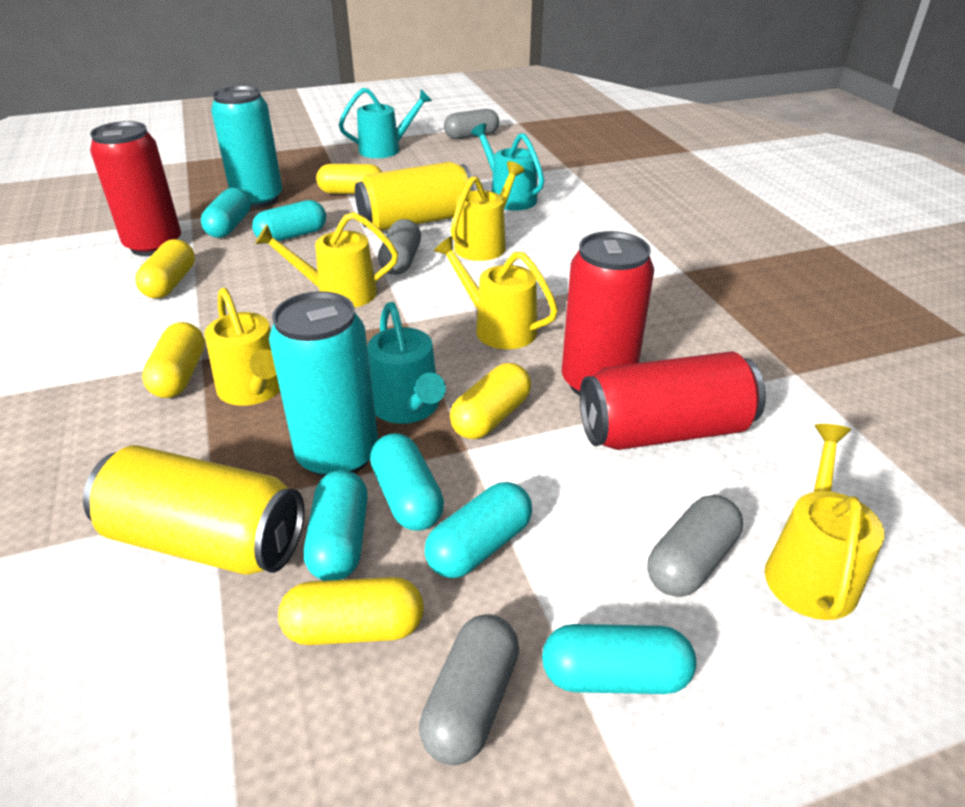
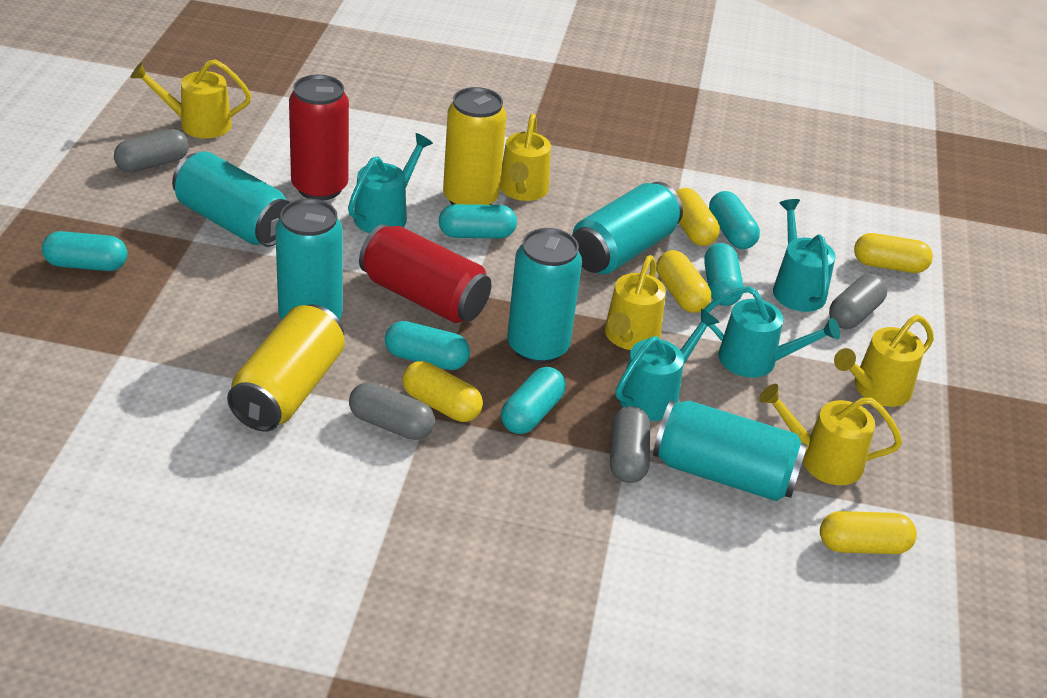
red can: 3 -> 2
turquoise can: 2 -> 5
turquoise watering can: 3 -> 4

